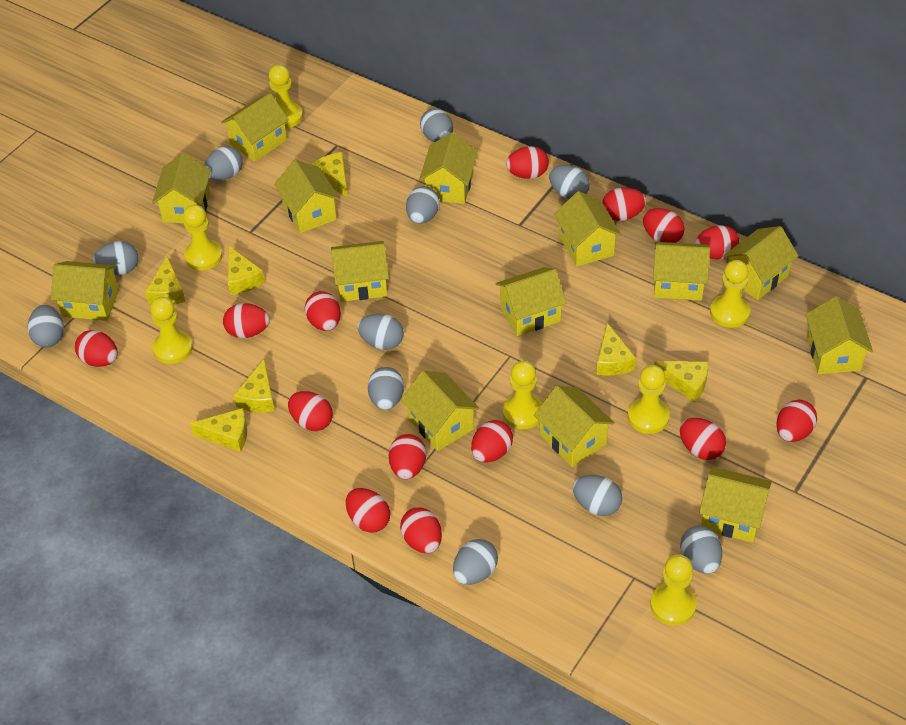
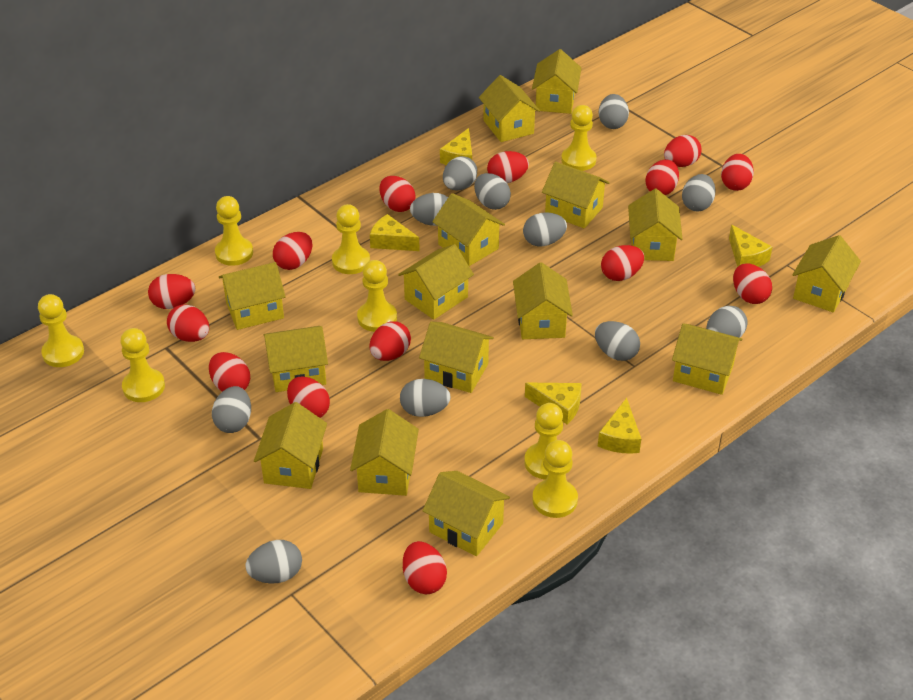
yellow cheese: 7 -> 5
yellow house: 14 -> 15
yellow pawn: 7 -> 8

